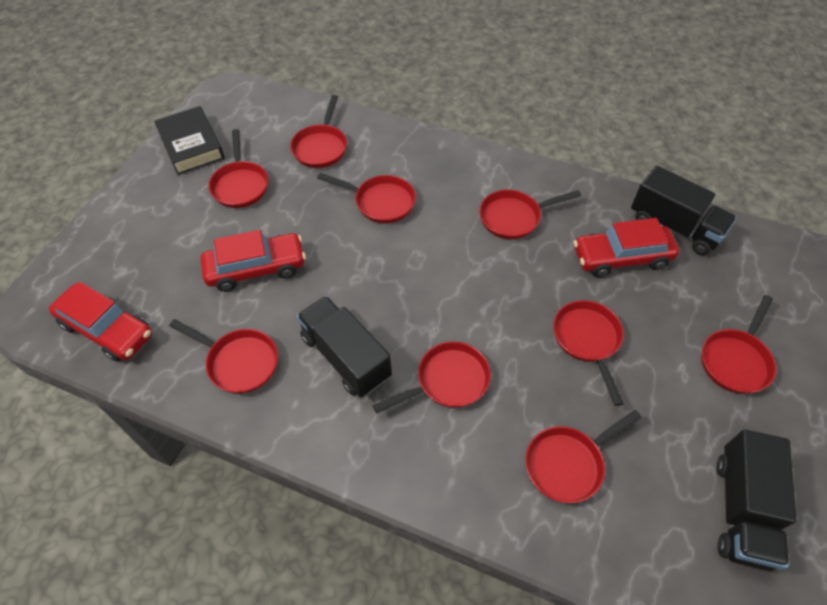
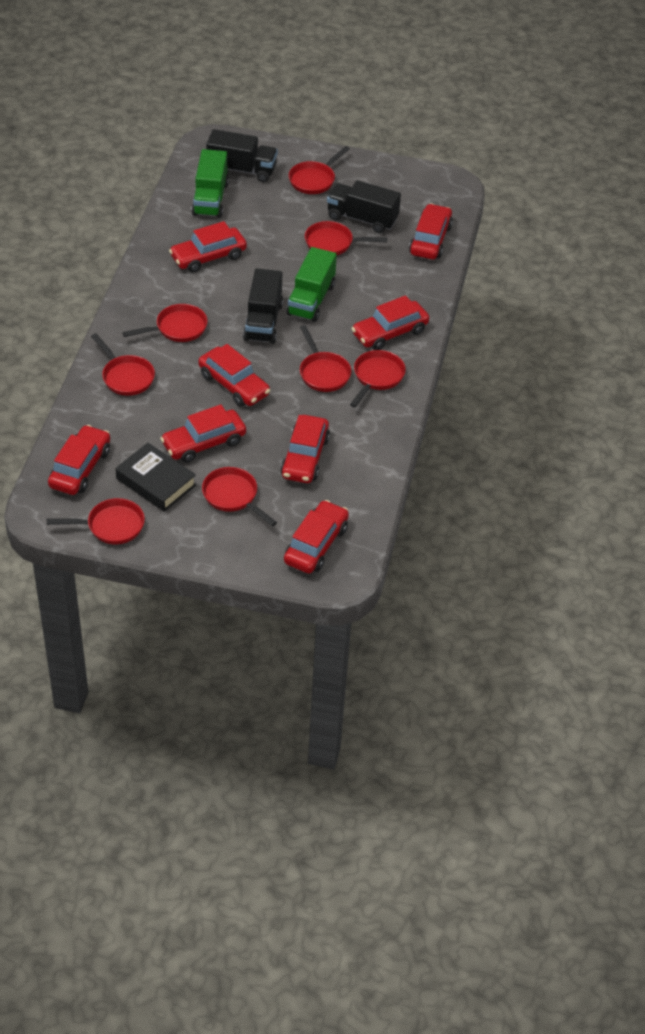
green truck: 0 -> 2
red car: 3 -> 8
red pan: 9 -> 8

